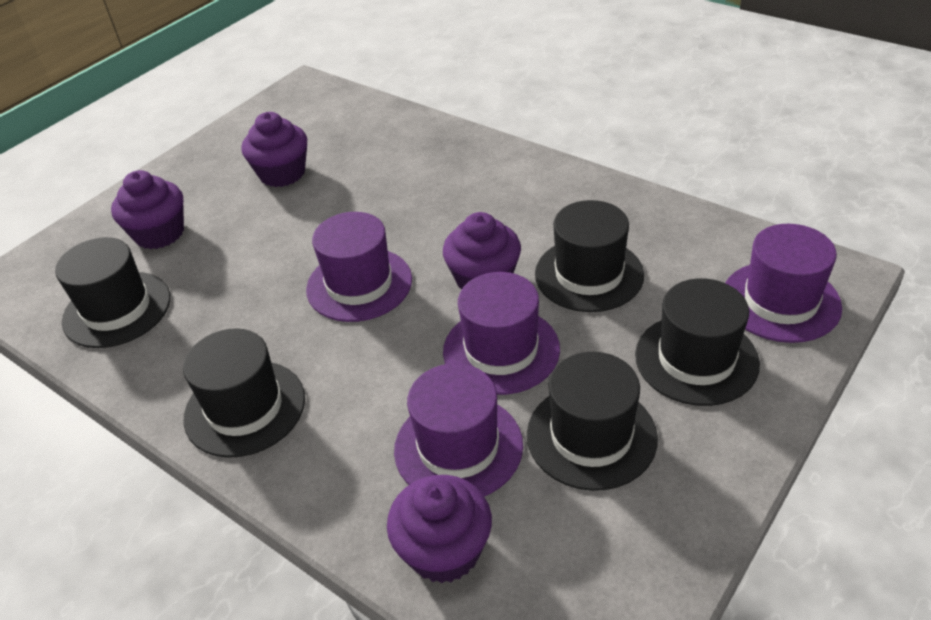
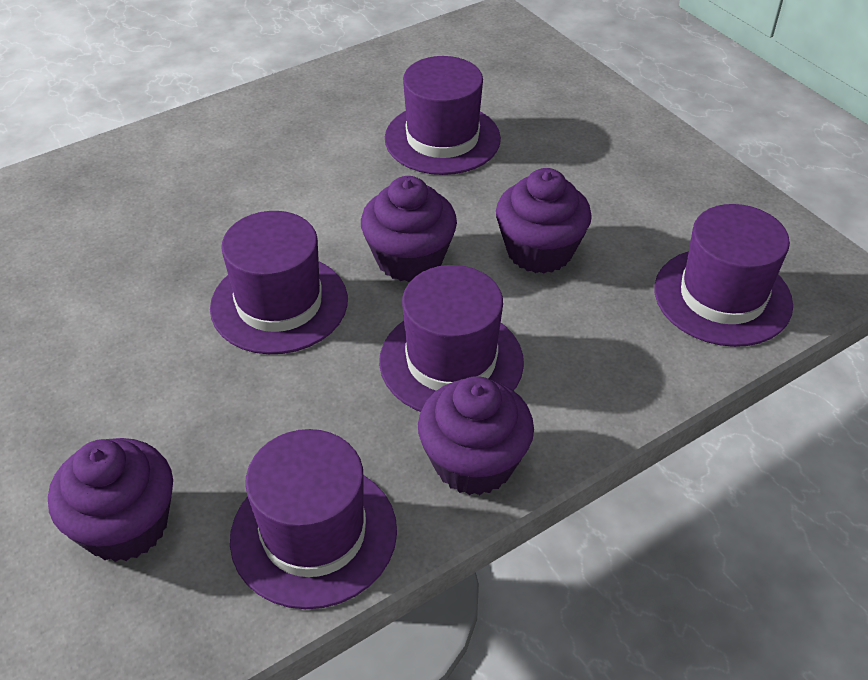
black hat: 5 -> 0
purple hat: 4 -> 5

